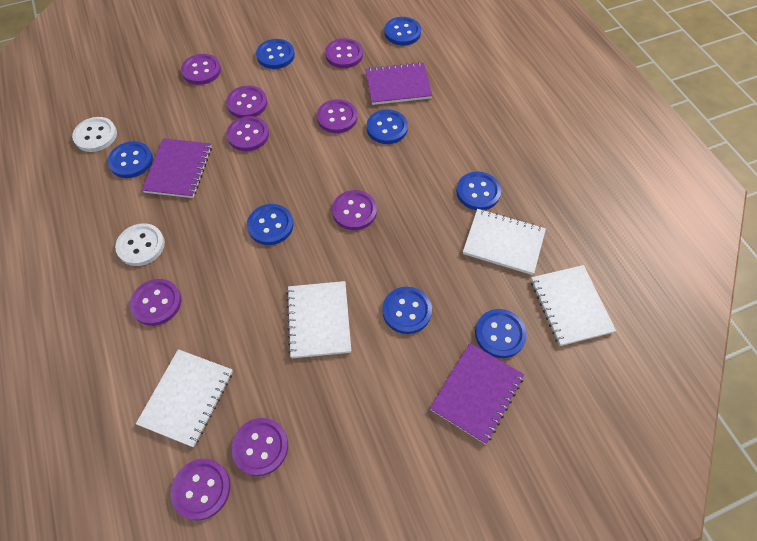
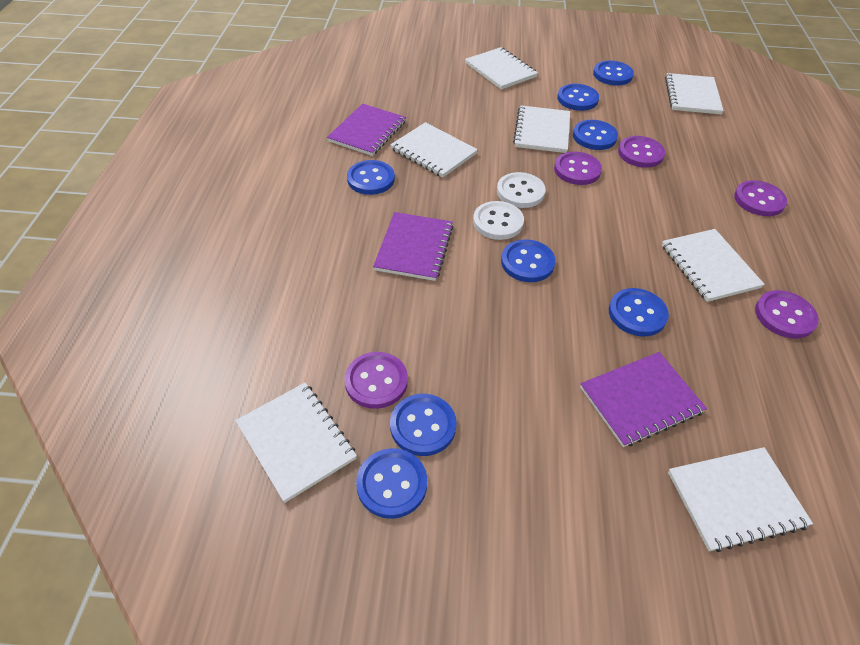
purple button: 9 -> 5
white notebook: 4 -> 7

